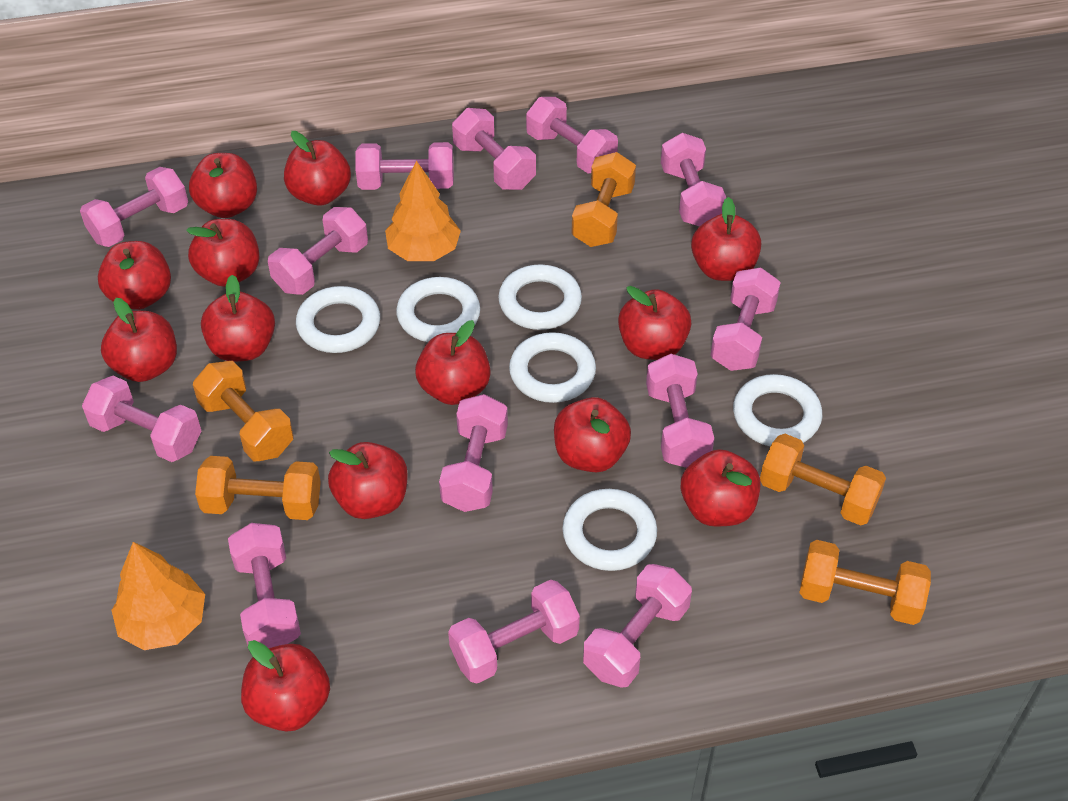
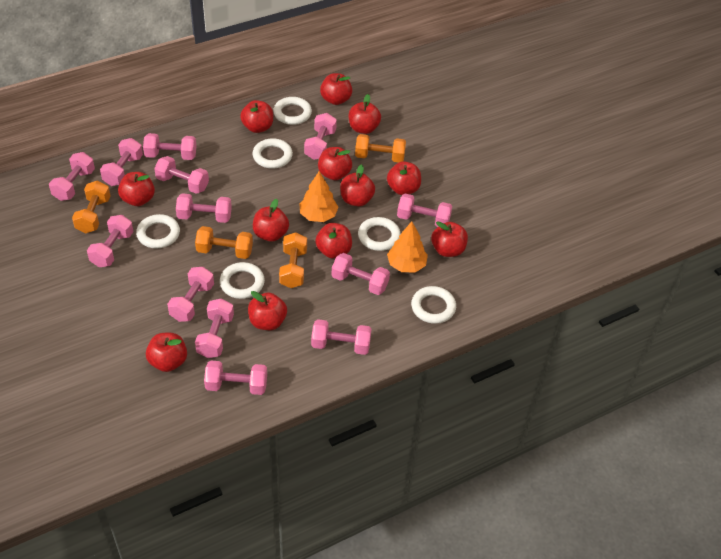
orange dumbbell: 5 -> 4
red apple: 13 -> 12

